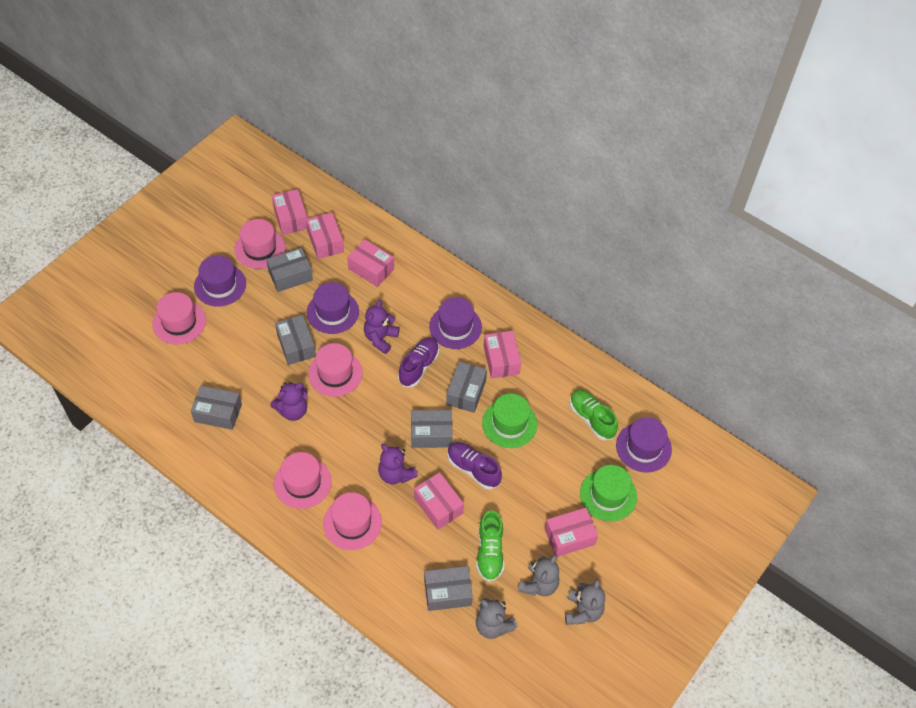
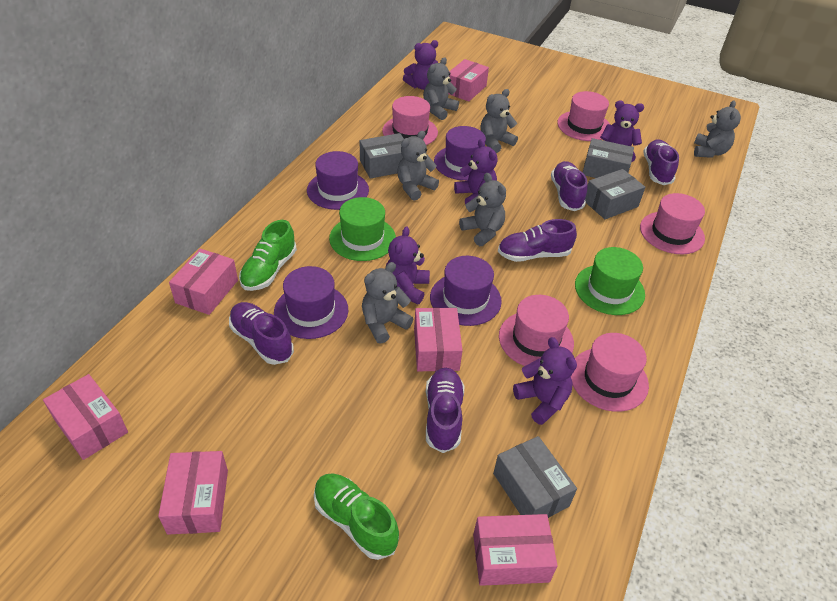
grey box: 6 -> 4
grey teddy bear: 3 -> 6
purple shoe: 2 -> 5
purple teddy bear: 3 -> 5

